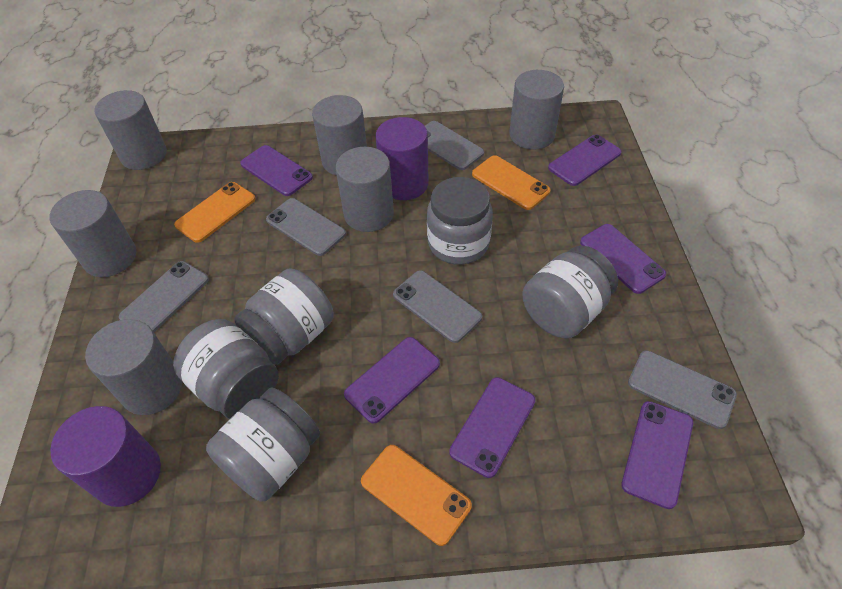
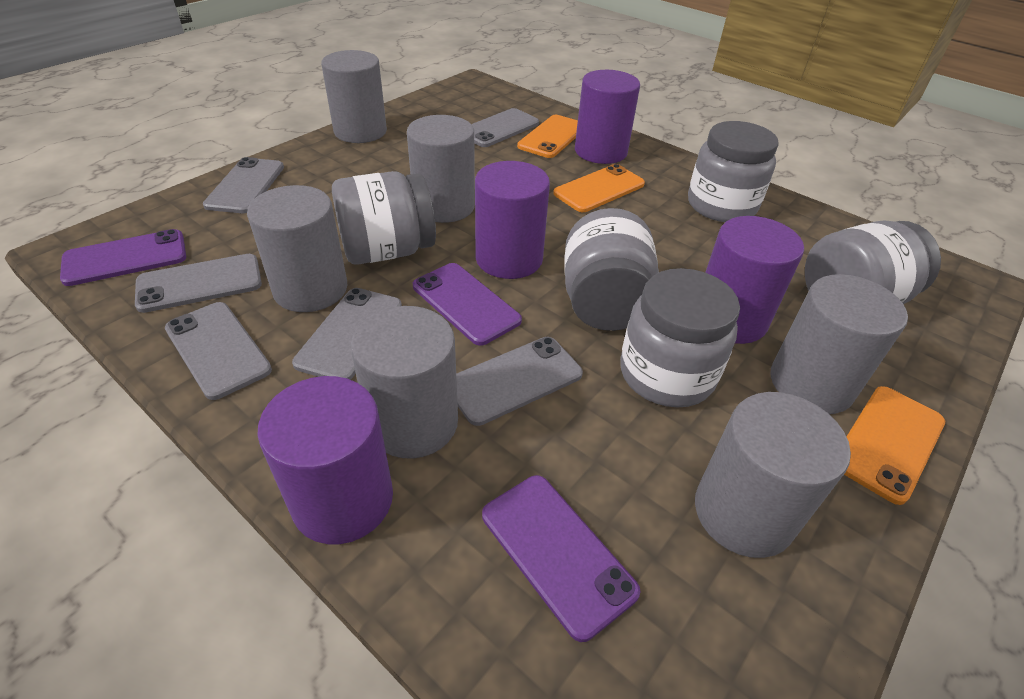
grey phone: 5 -> 6
purple cylinder: 2 -> 4
purple phone: 6 -> 3

